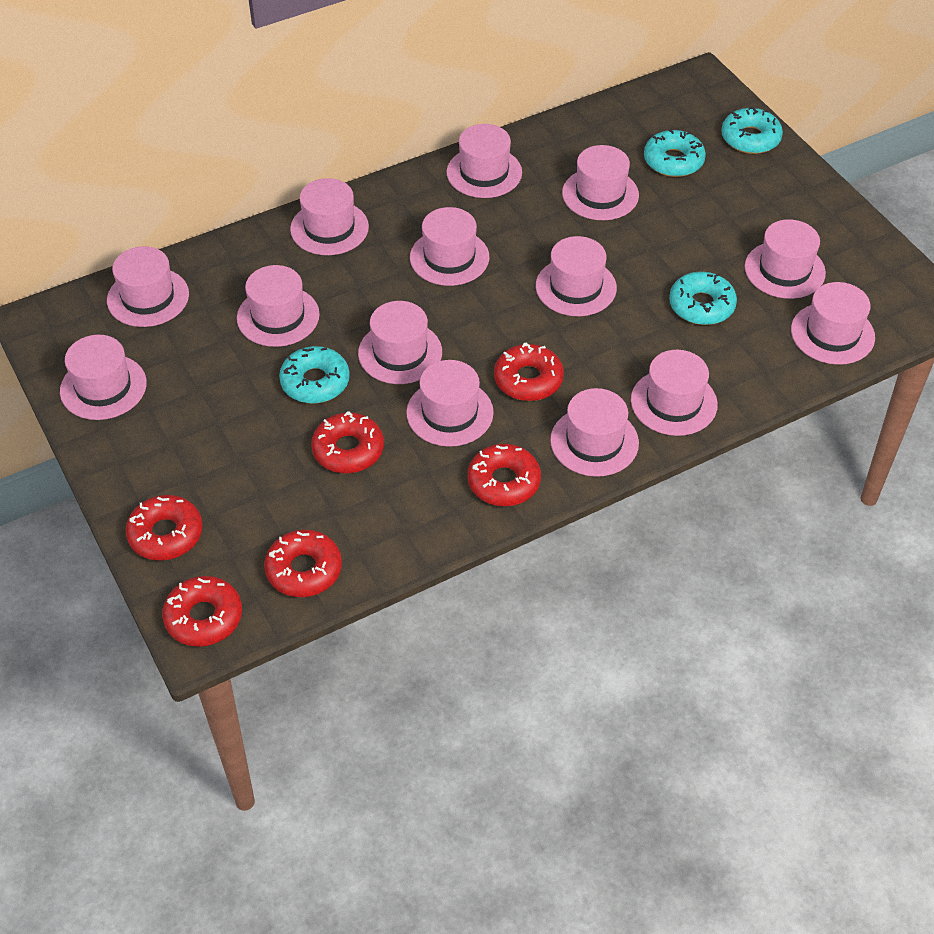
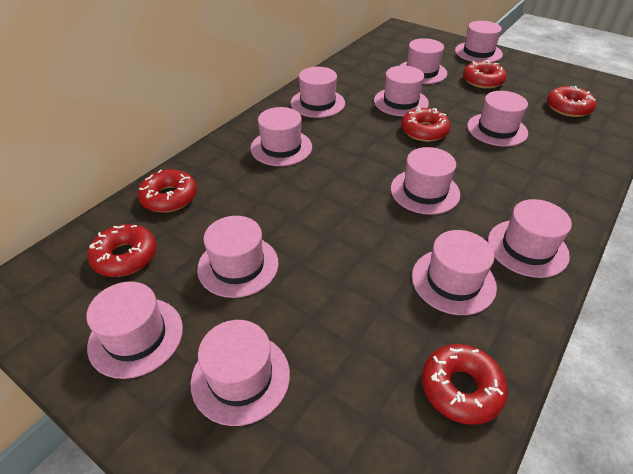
pink hat: 14 -> 12
turquoise donut: 4 -> 0

